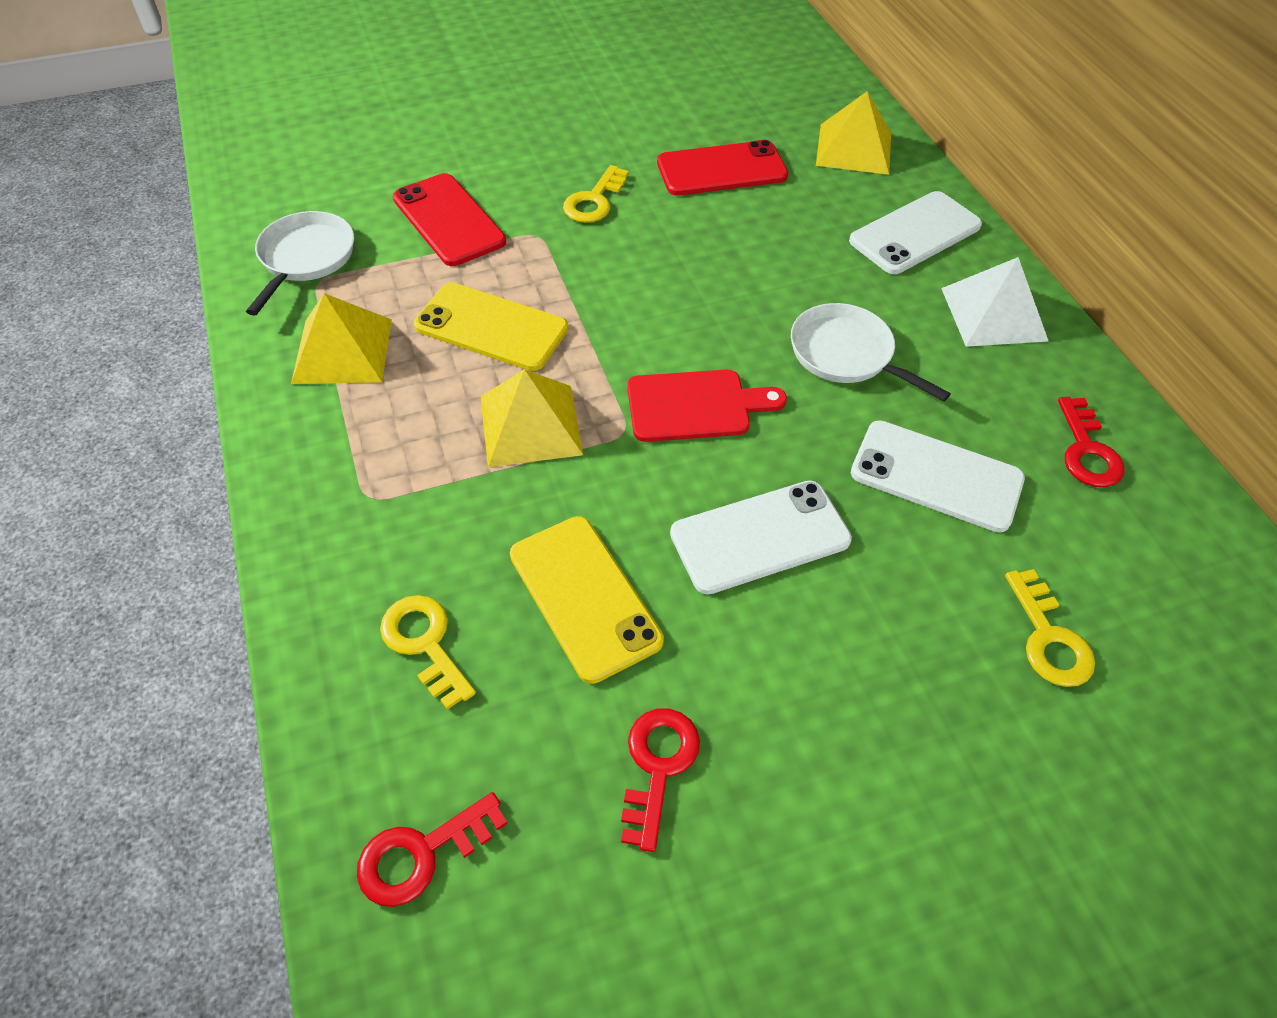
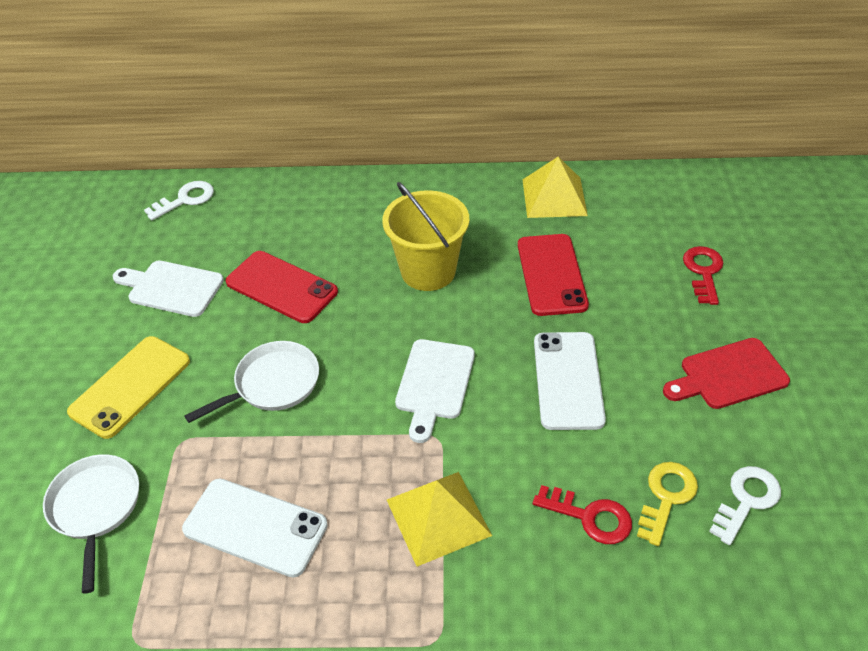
red key: 3 -> 2
white cutting board: 0 -> 2
white key: 0 -> 2
white phone: 3 -> 2
white pyramid: 1 -> 0
yellow bucket: 0 -> 1
yellow key: 3 -> 1
yellow phone: 2 -> 1
yellow pyramid: 3 -> 2

